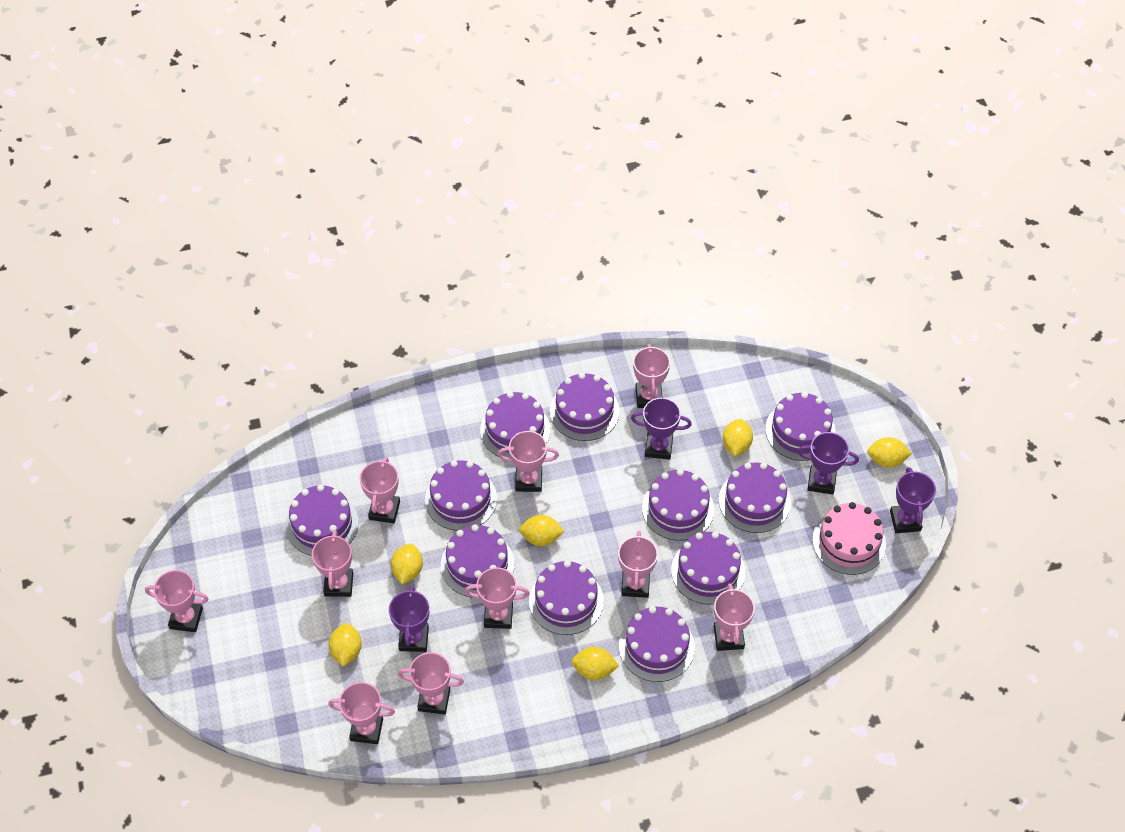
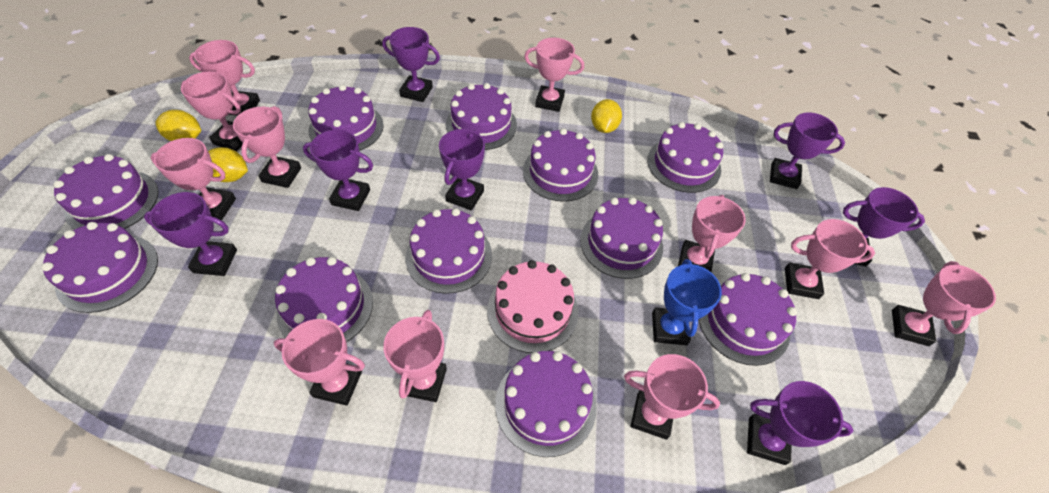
blue trophy: 0 -> 1
pink trophy: 10 -> 11
purple trophy: 4 -> 7
yellow lemon: 6 -> 3

